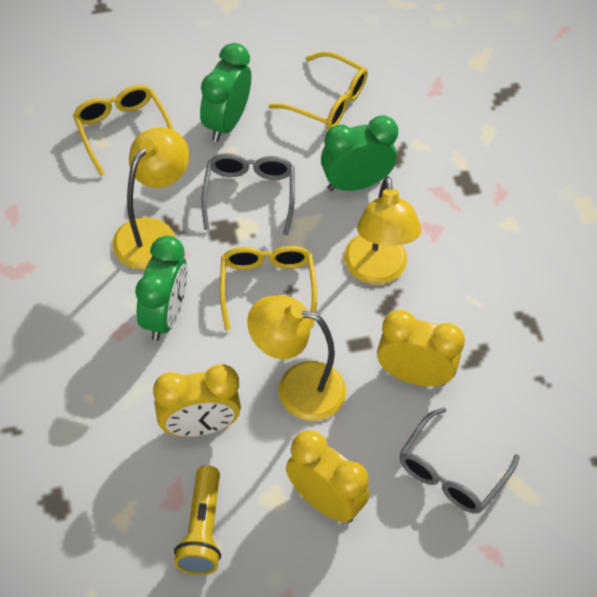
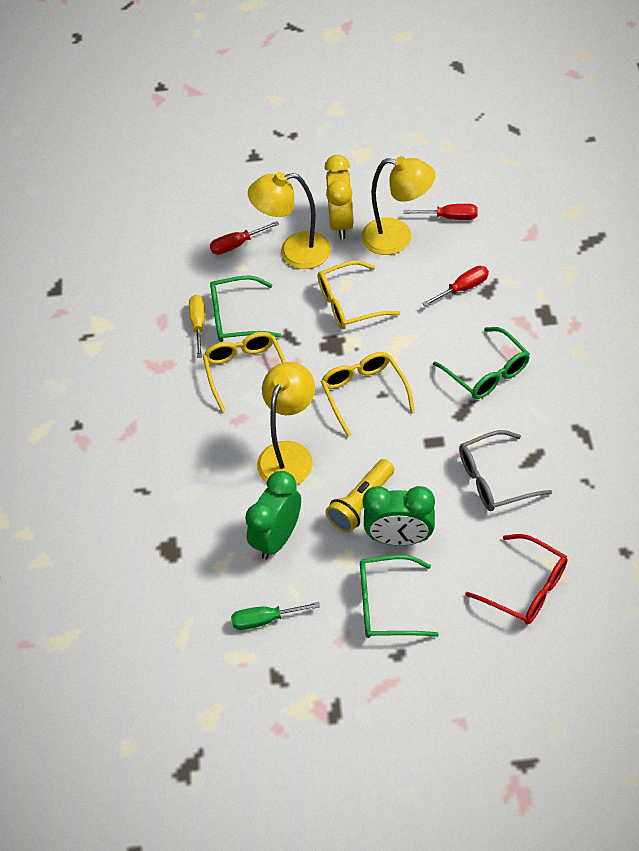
green clock: 3 -> 2
green glasses: 0 -> 3
green screwdriver: 0 -> 1
grey glasses: 2 -> 1
red glasses: 0 -> 1
red screwdriver: 0 -> 3
yellow clock: 3 -> 1
yellow screwdriver: 0 -> 1

